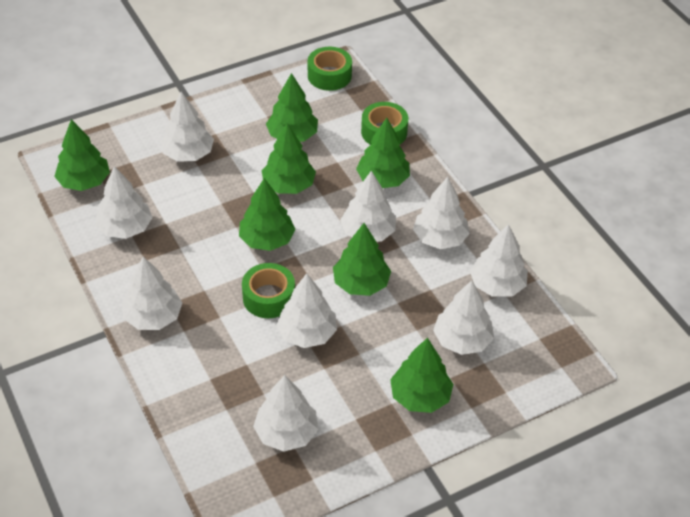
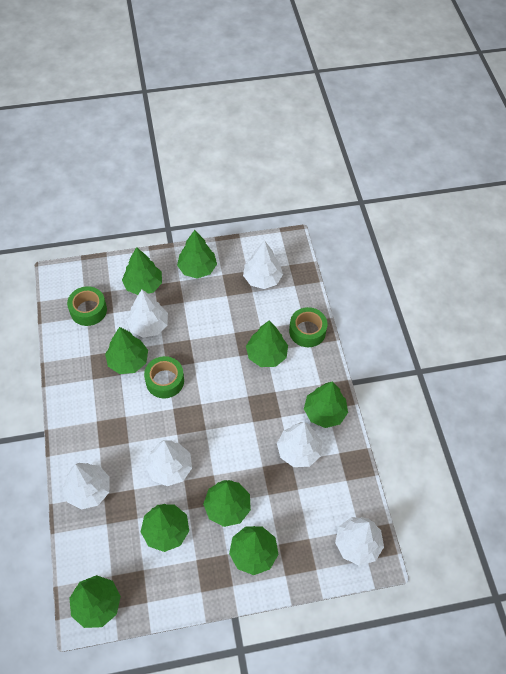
green tree: 7 -> 9
white tree: 9 -> 6

